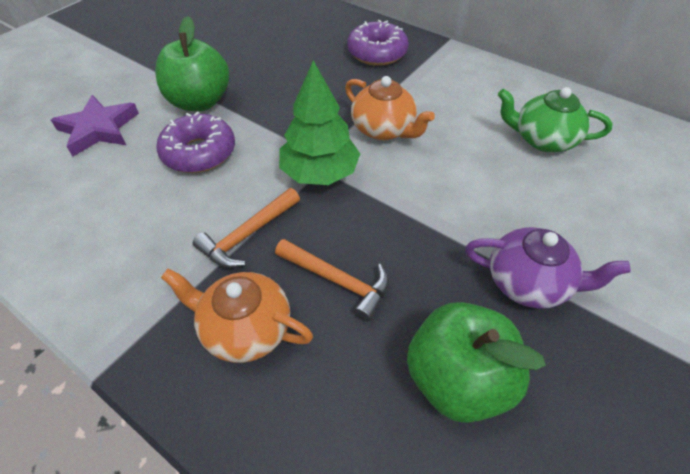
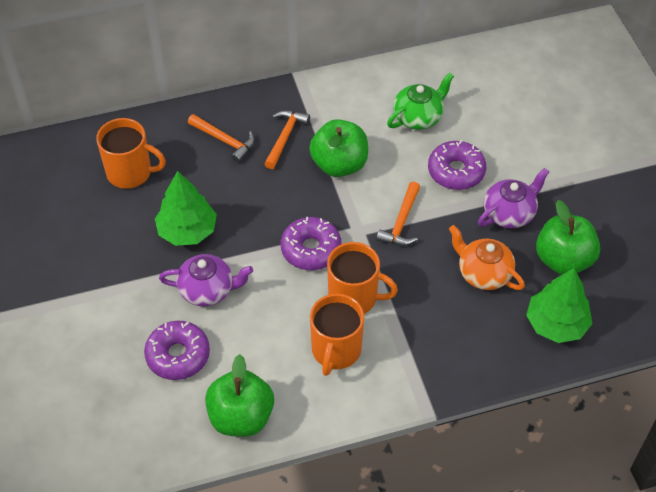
green apple: 2 -> 3
green tree: 1 -> 2
orange hammer: 2 -> 3
orange mug: 0 -> 3
orange teapot: 2 -> 1
purple donut: 2 -> 3
purple star: 1 -> 0
purple teapot: 1 -> 2

